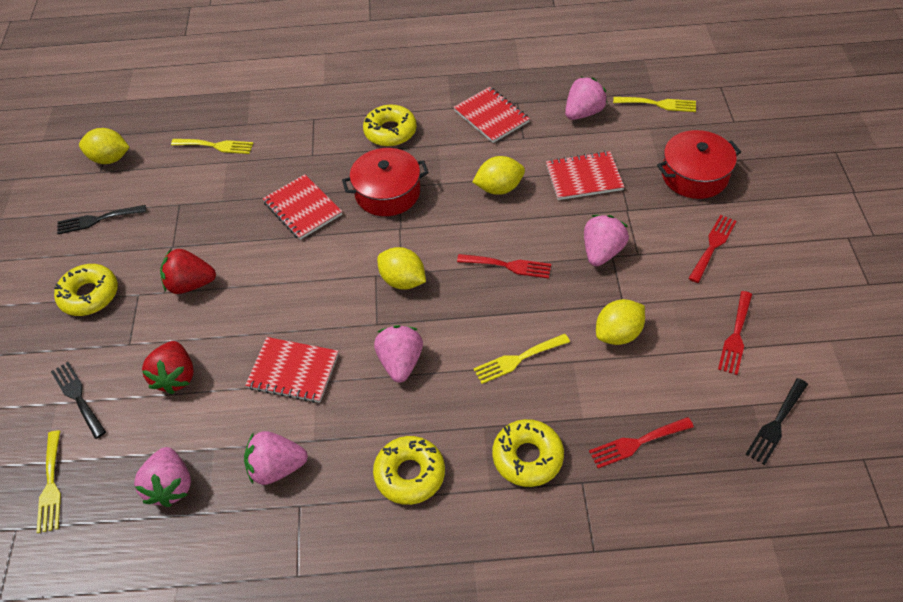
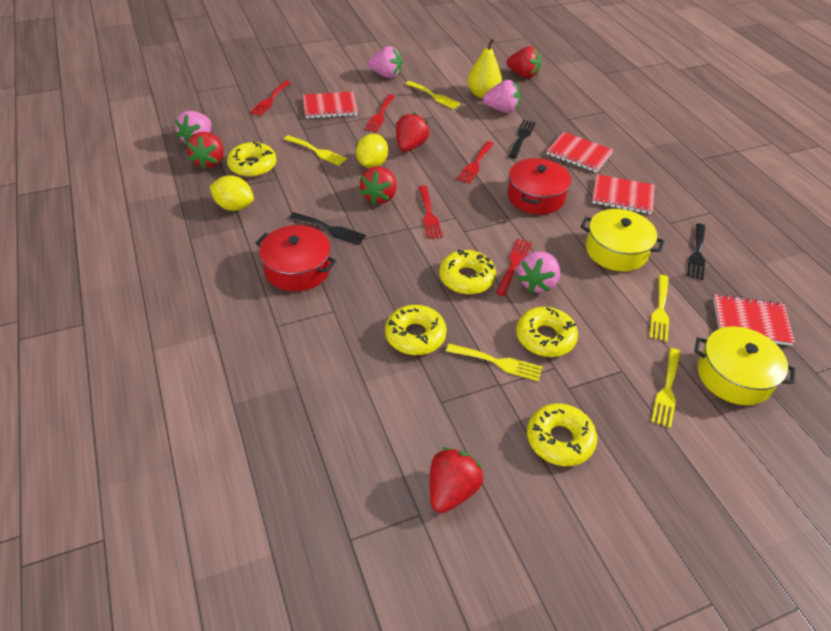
pink strawberry: 5 -> 4
red fork: 4 -> 5
red strawberry: 2 -> 5
yellow donut: 4 -> 5
yellow fork: 4 -> 5
yellow lemon: 4 -> 2
yellow pear: 0 -> 1
yellow pot: 0 -> 2

